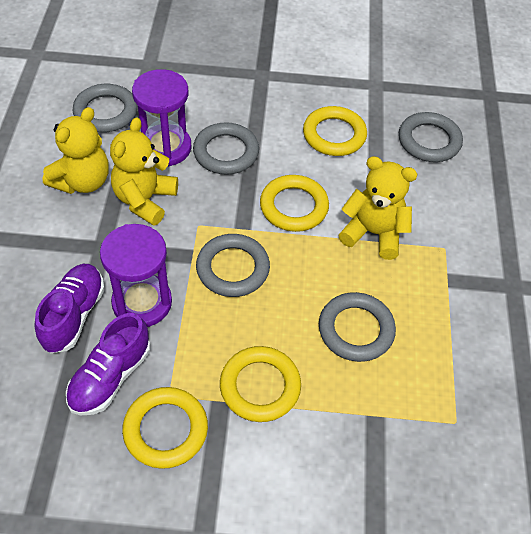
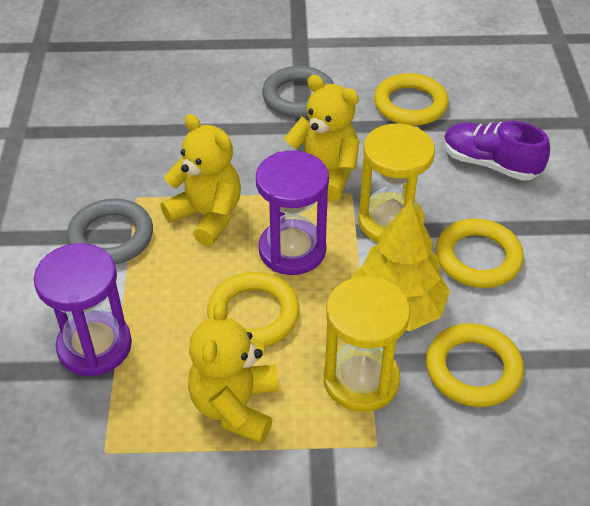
grey ring: 5 -> 2
purple shoe: 2 -> 1
yellow hourglass: 0 -> 2
yellow tree: 0 -> 1

